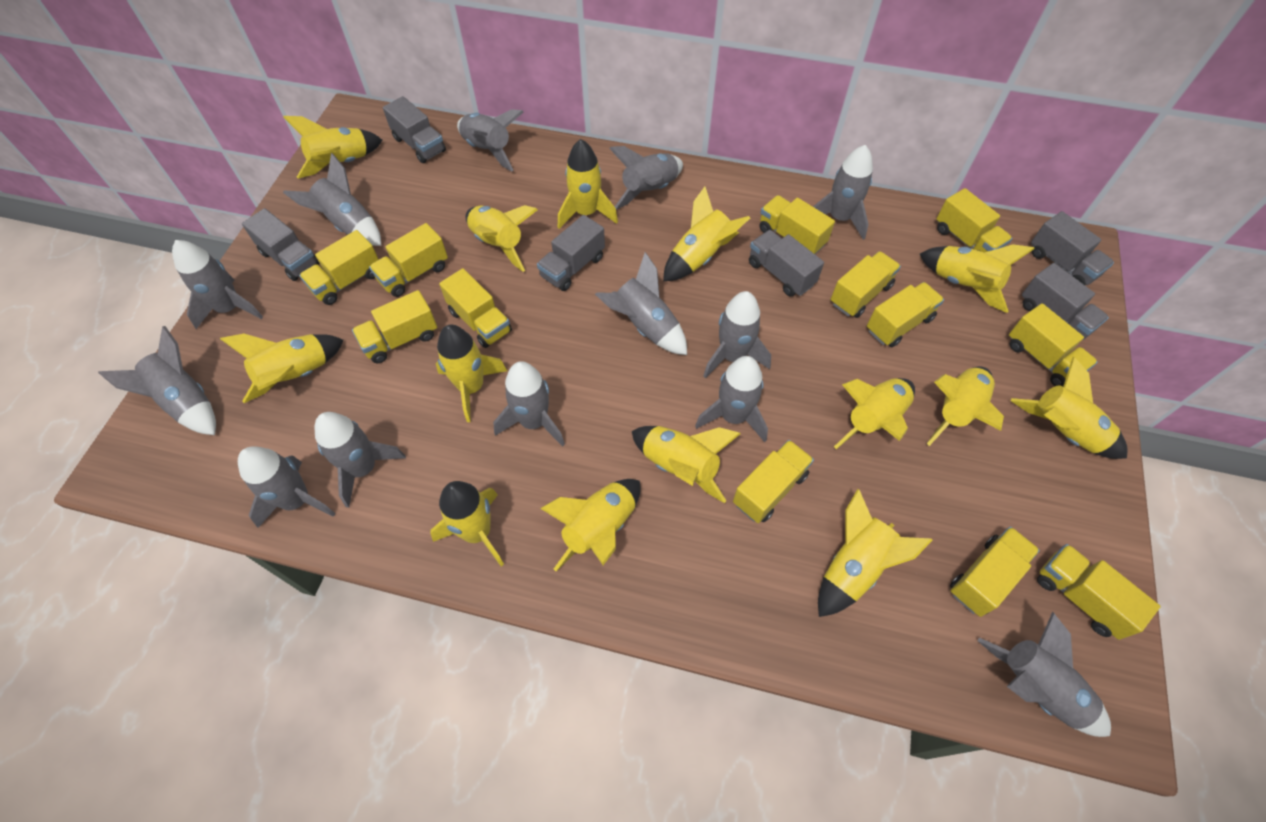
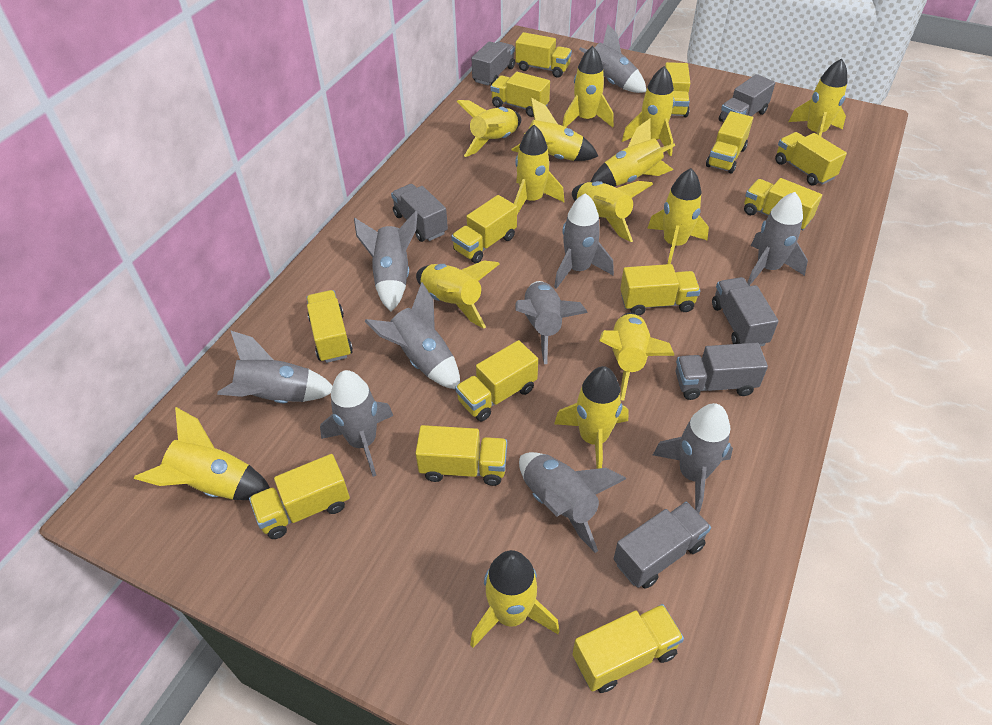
grey rocket: 13 -> 10
yellow truck: 12 -> 13

